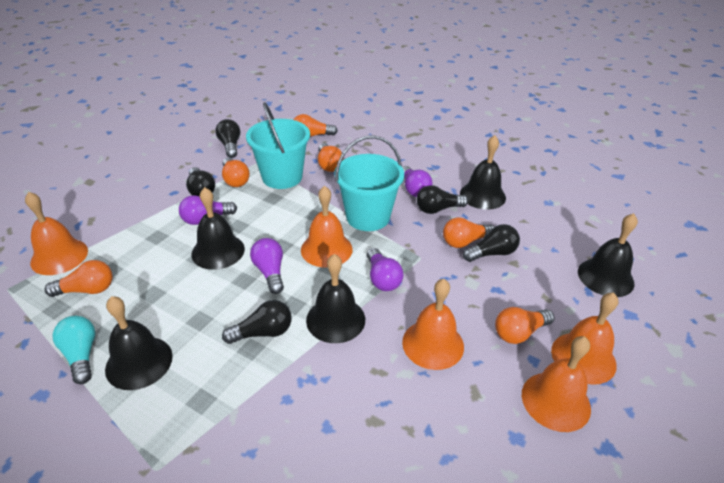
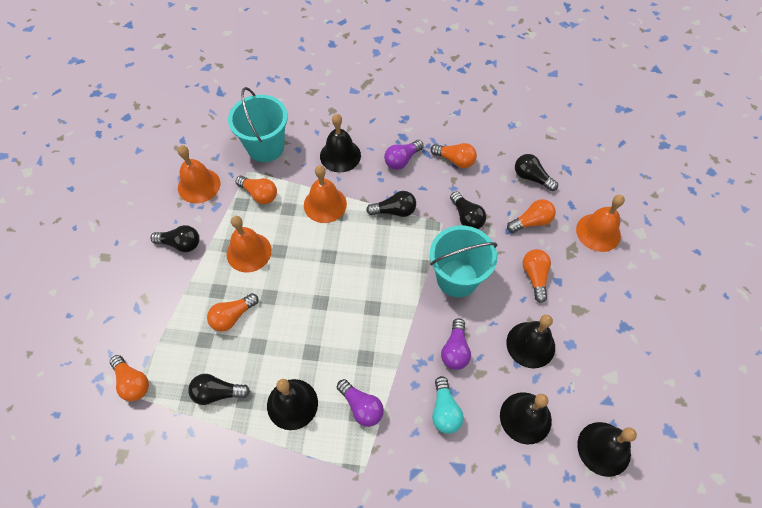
orange bell: 5 -> 4
purple light bulb: 4 -> 3

